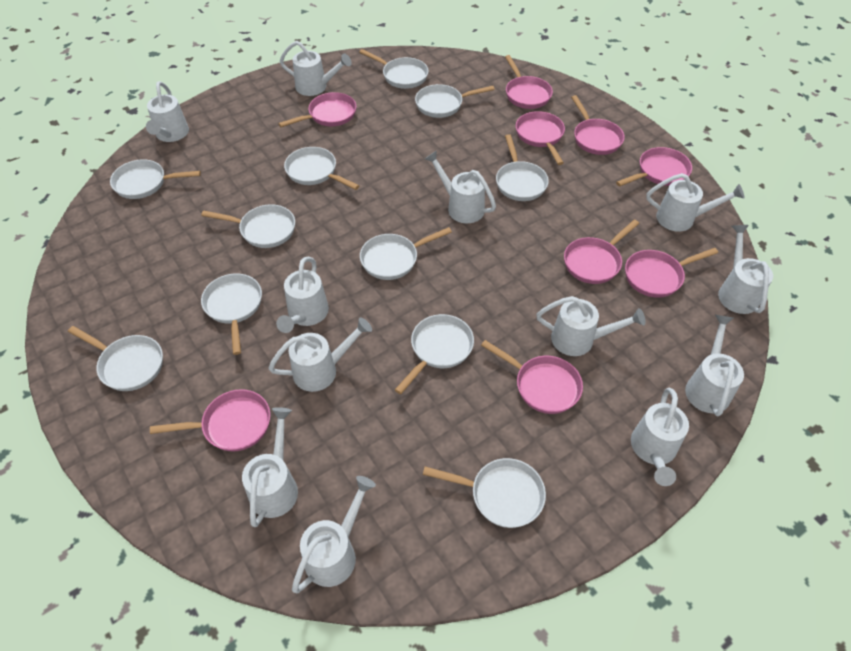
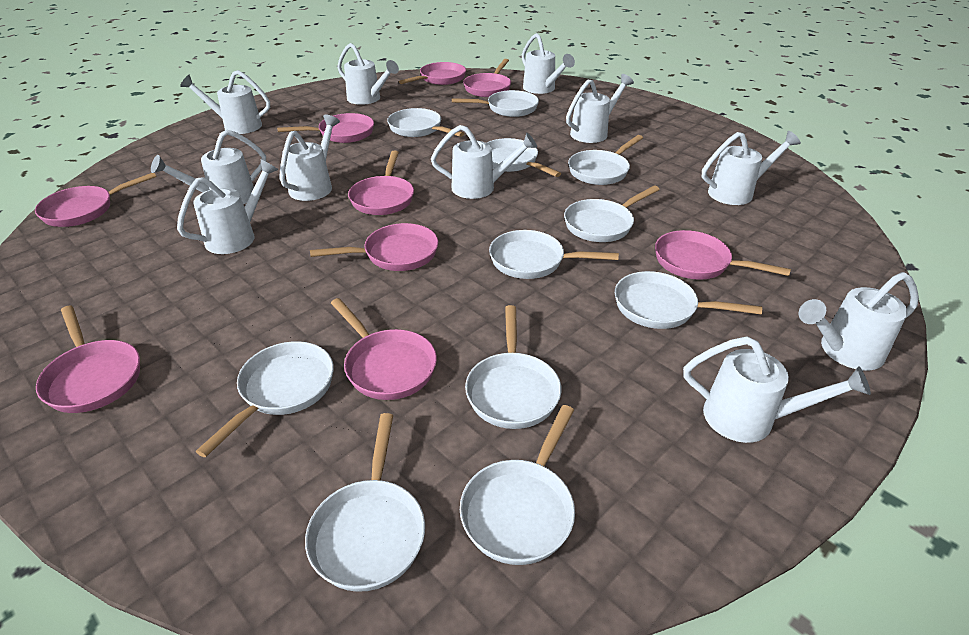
white watering can: 12 -> 11

